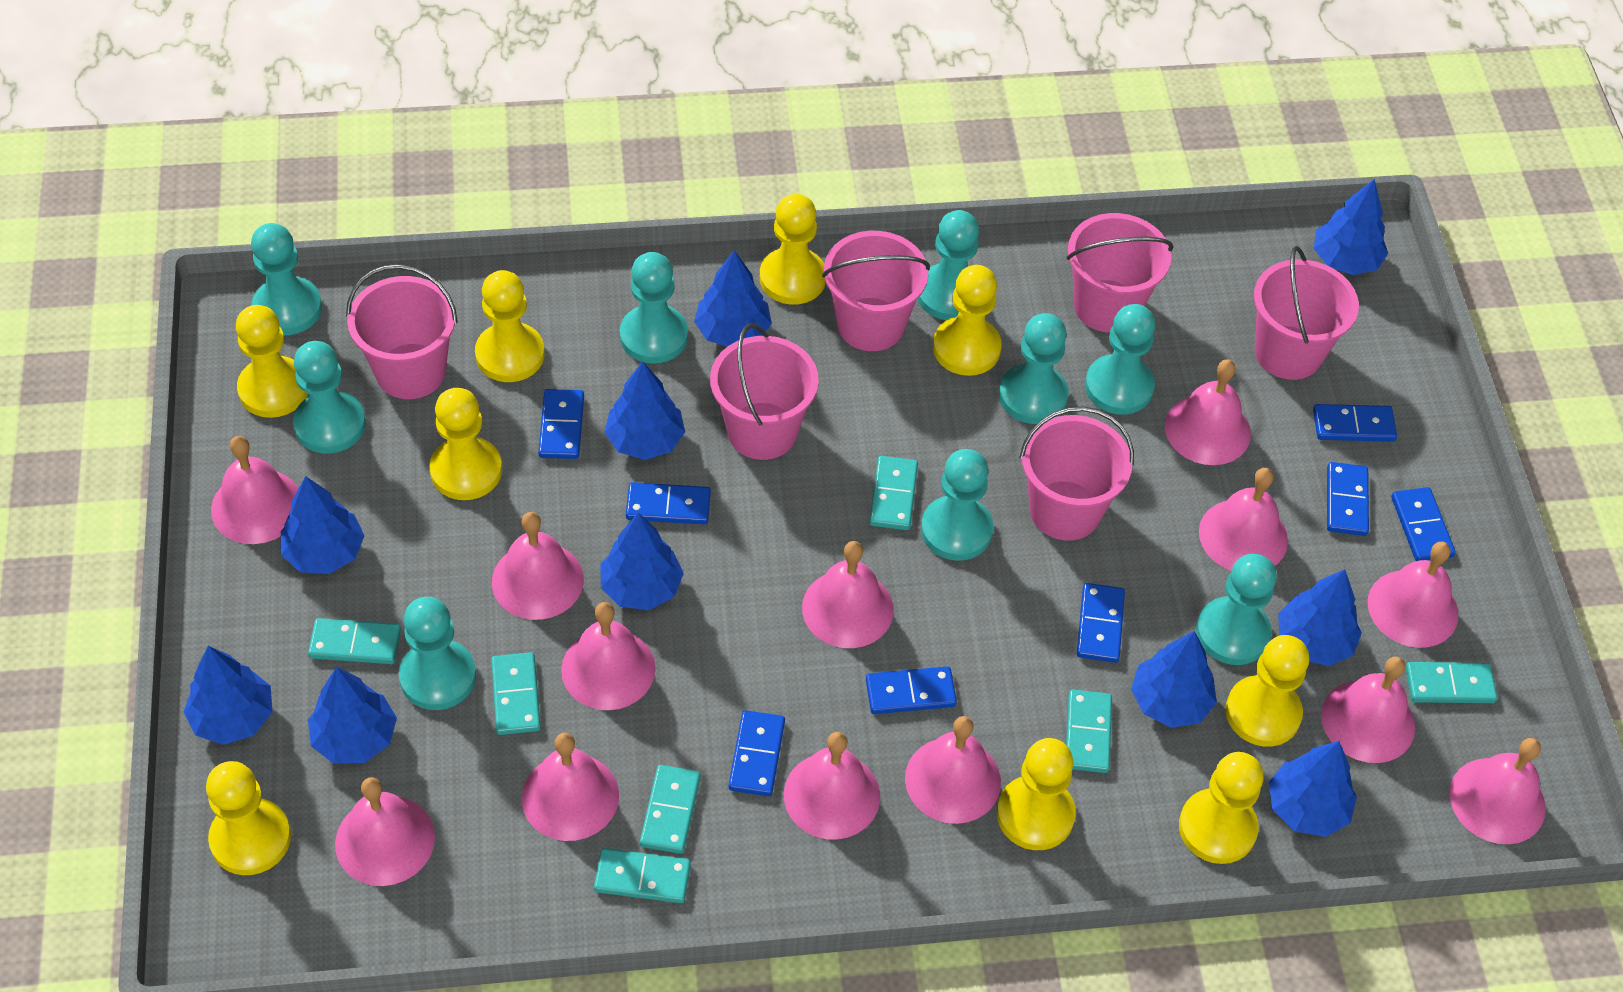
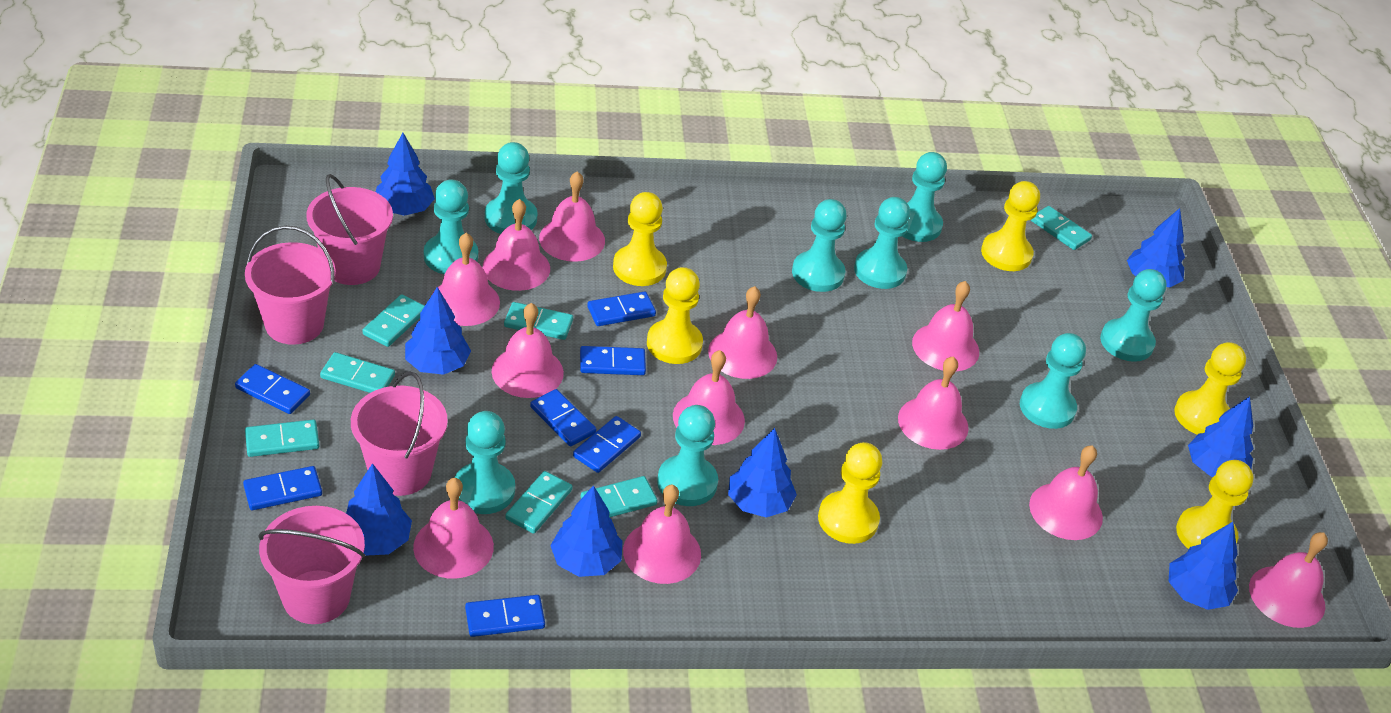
blue domino: 8 -> 7
blue tree: 10 -> 8
pink bell: 13 -> 12
pink bucket: 6 -> 4
yellow pawn: 9 -> 6

